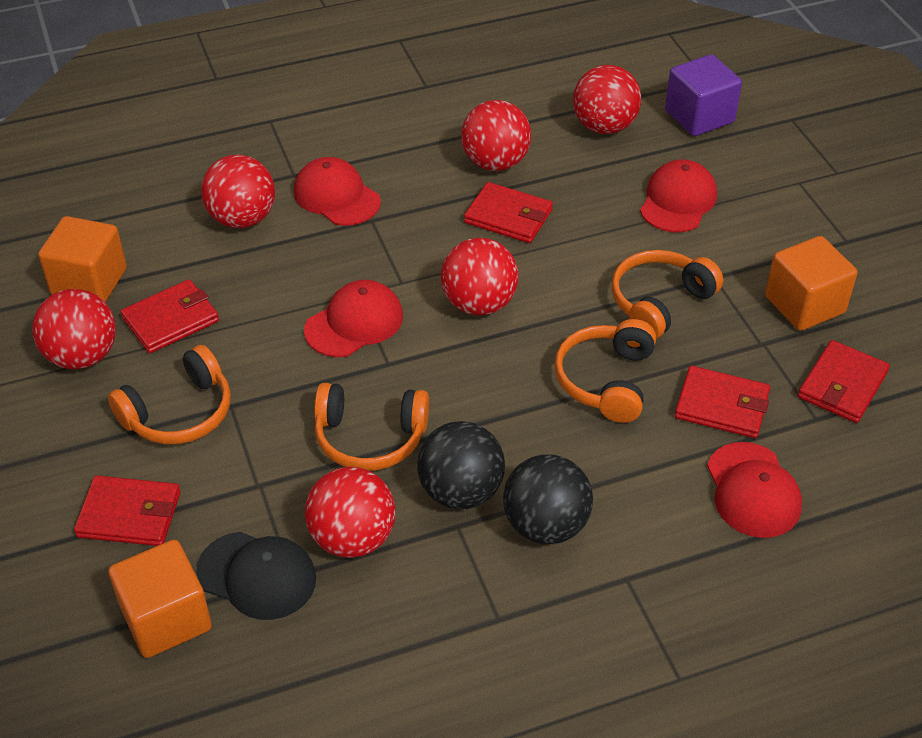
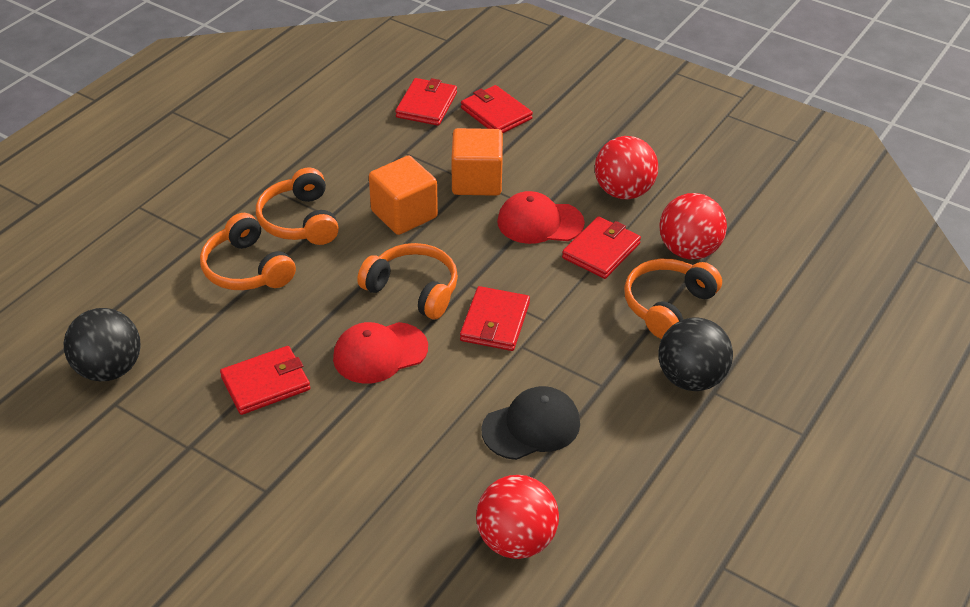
orange cube: 3 -> 2
purple cube: 1 -> 0
red ball: 6 -> 3
red cap: 4 -> 2

